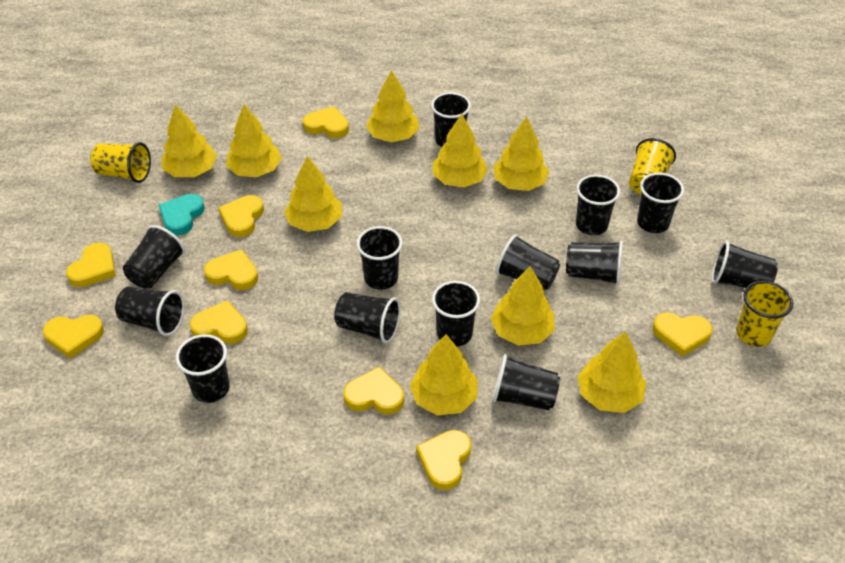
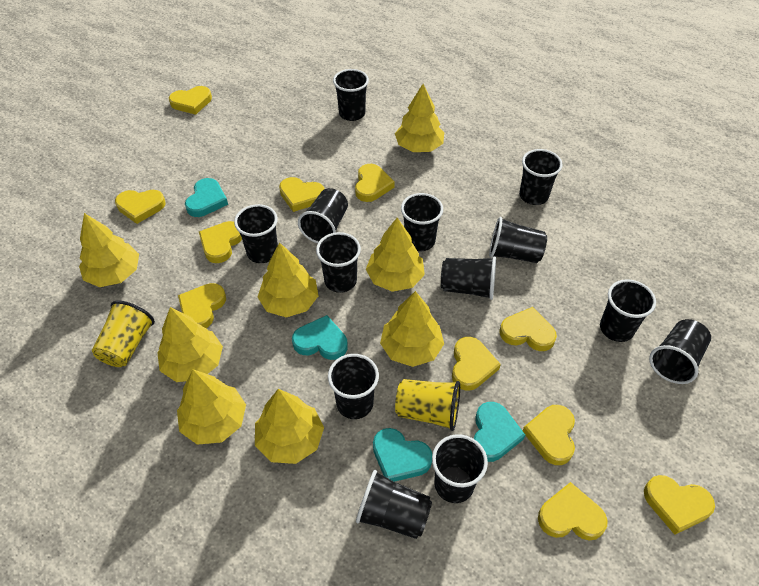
turquoise heart: 1 -> 4
yellow cup: 3 -> 2
yellow heart: 9 -> 11
yellow tree: 9 -> 8

